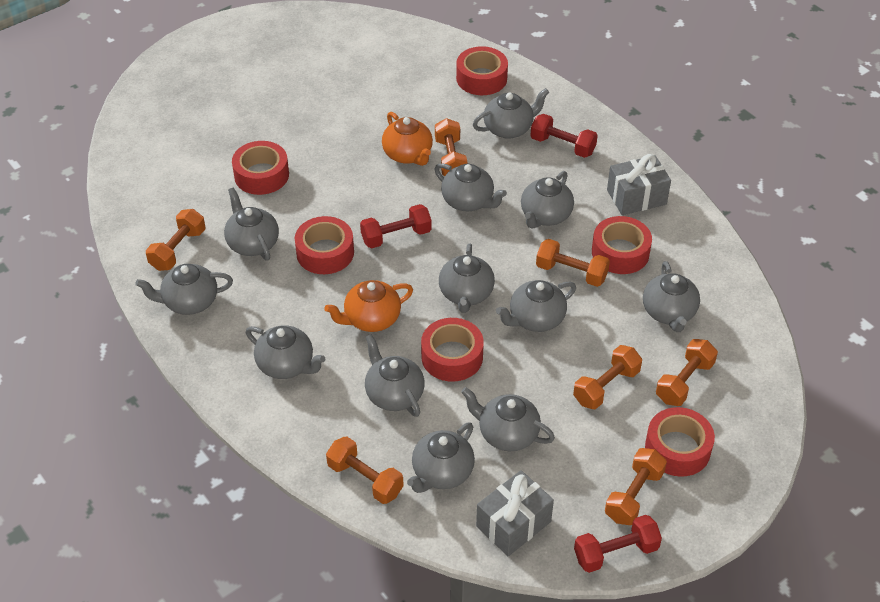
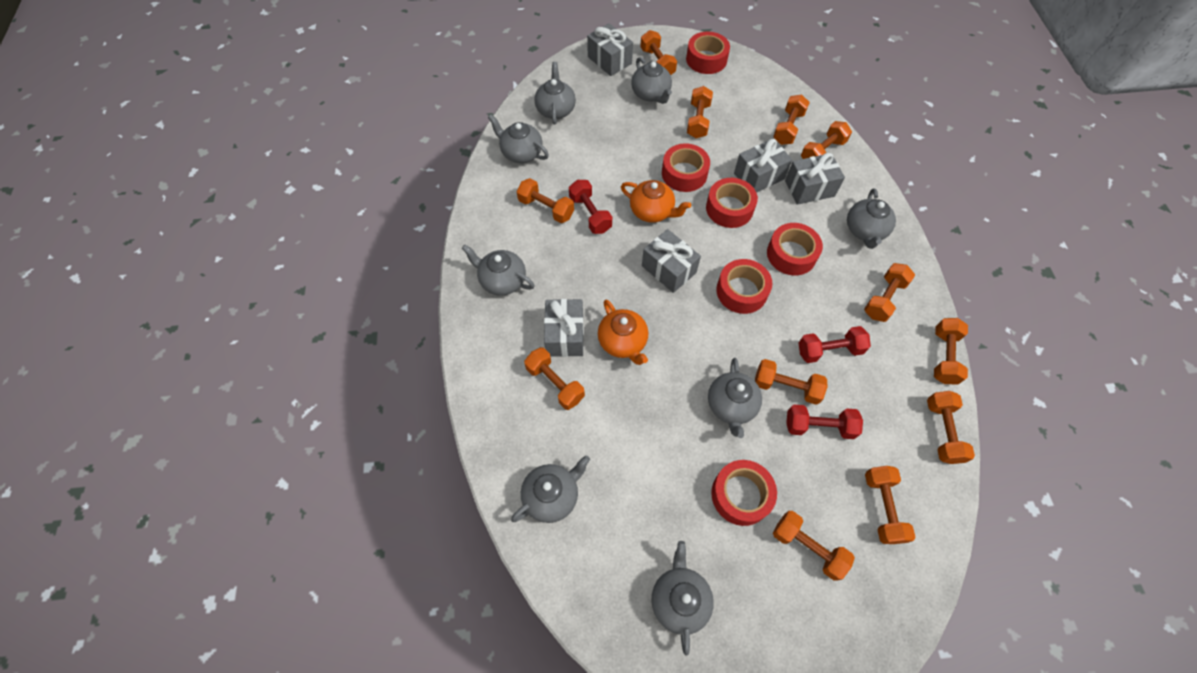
grey gift: 2 -> 5
grey teapot: 12 -> 8
orange dumbbell: 7 -> 12

